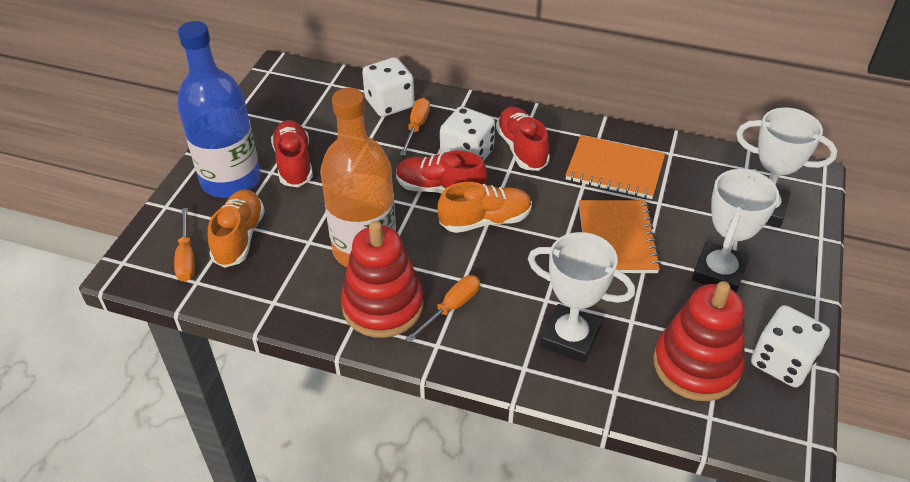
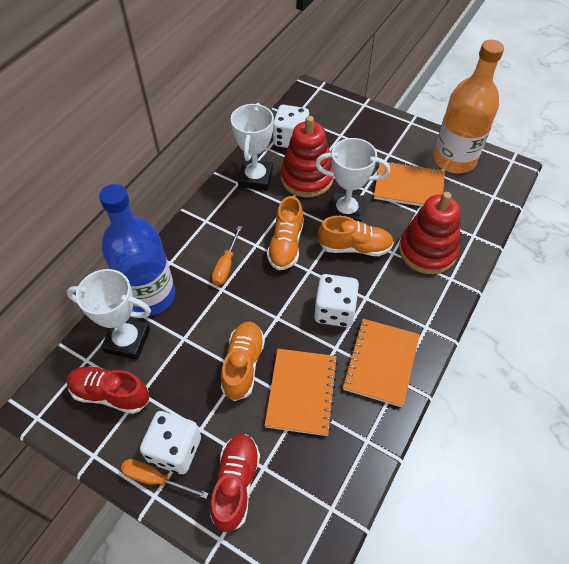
orange notebook: 2 -> 3
orange screwdriver: 3 -> 2
orange shoe: 2 -> 3
red shoe: 3 -> 2

